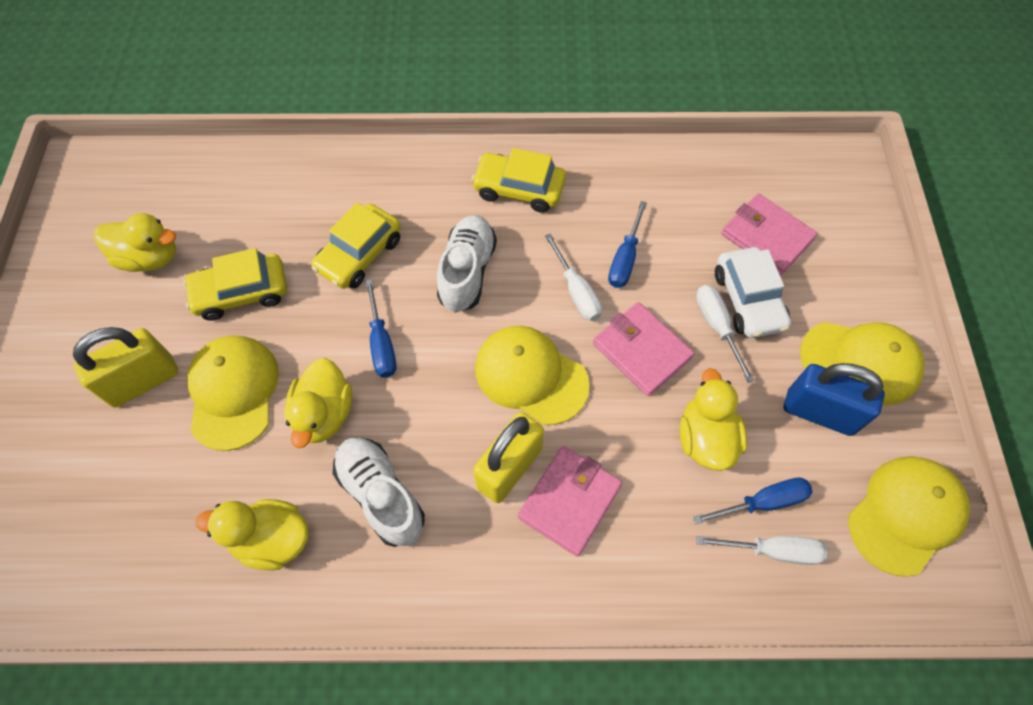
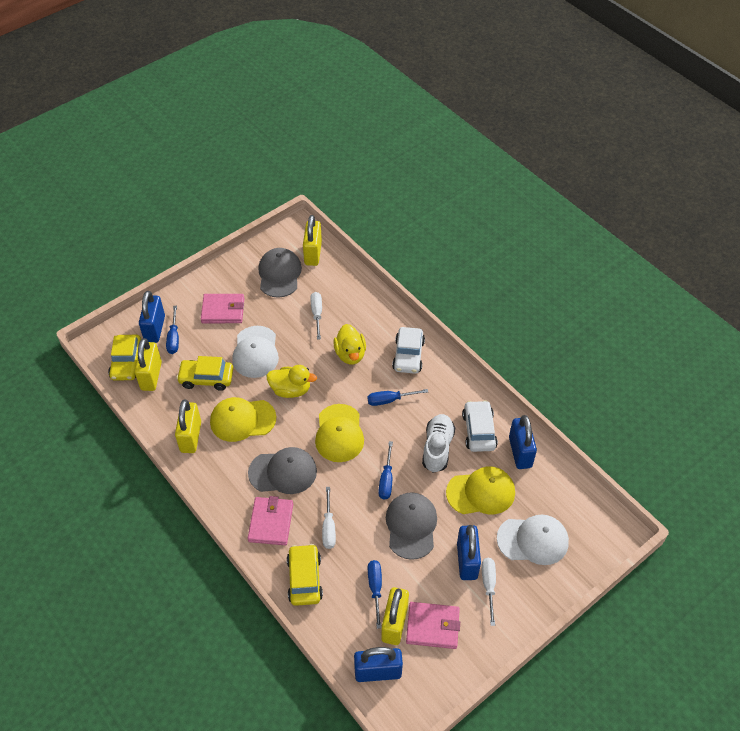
blue padlock: 1 -> 4
blue screwdriver: 3 -> 4
grey cap: 0 -> 3
white cap: 0 -> 2
white car: 1 -> 2
white shoe: 2 -> 1
yellow cap: 4 -> 3
yellow duck: 4 -> 2
yellow padlock: 2 -> 4

